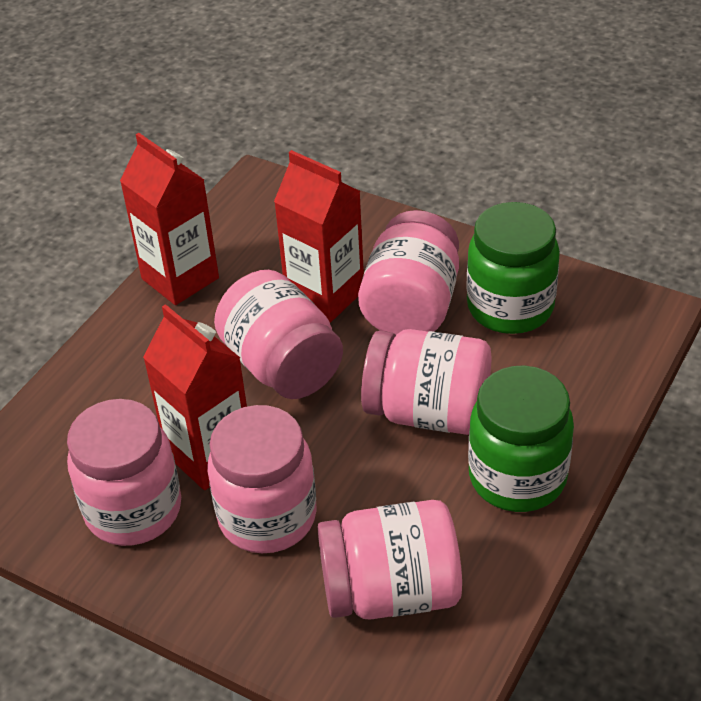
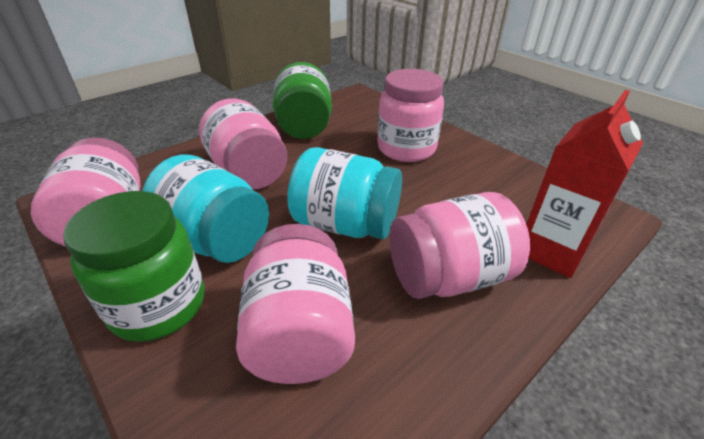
pink jar: 6 -> 5
red carton: 3 -> 1
turquoise jar: 0 -> 2

